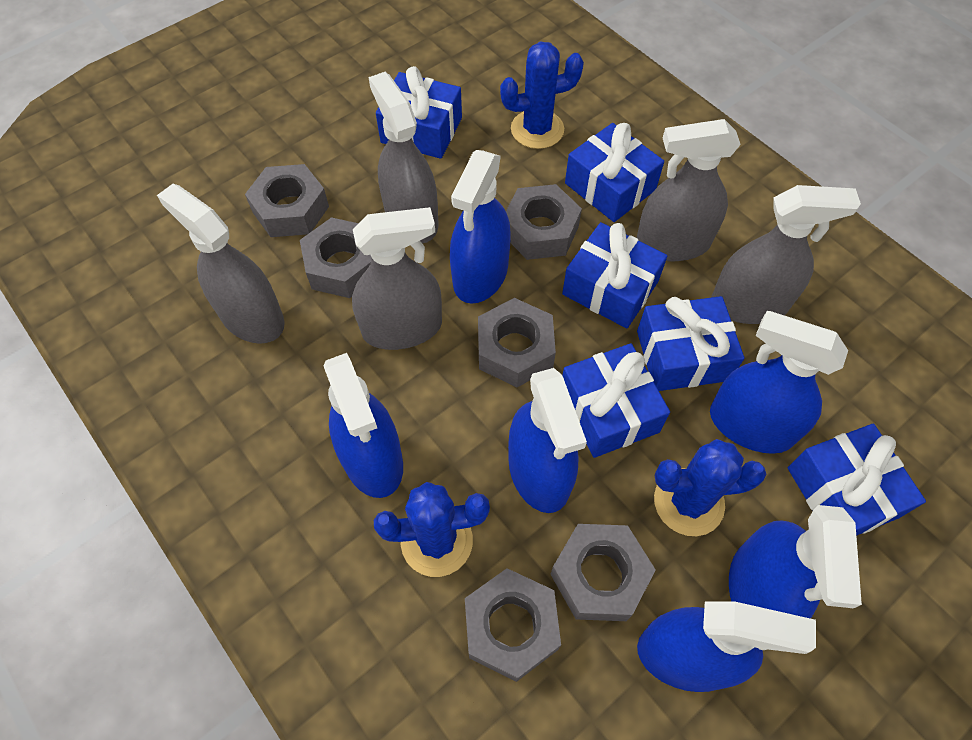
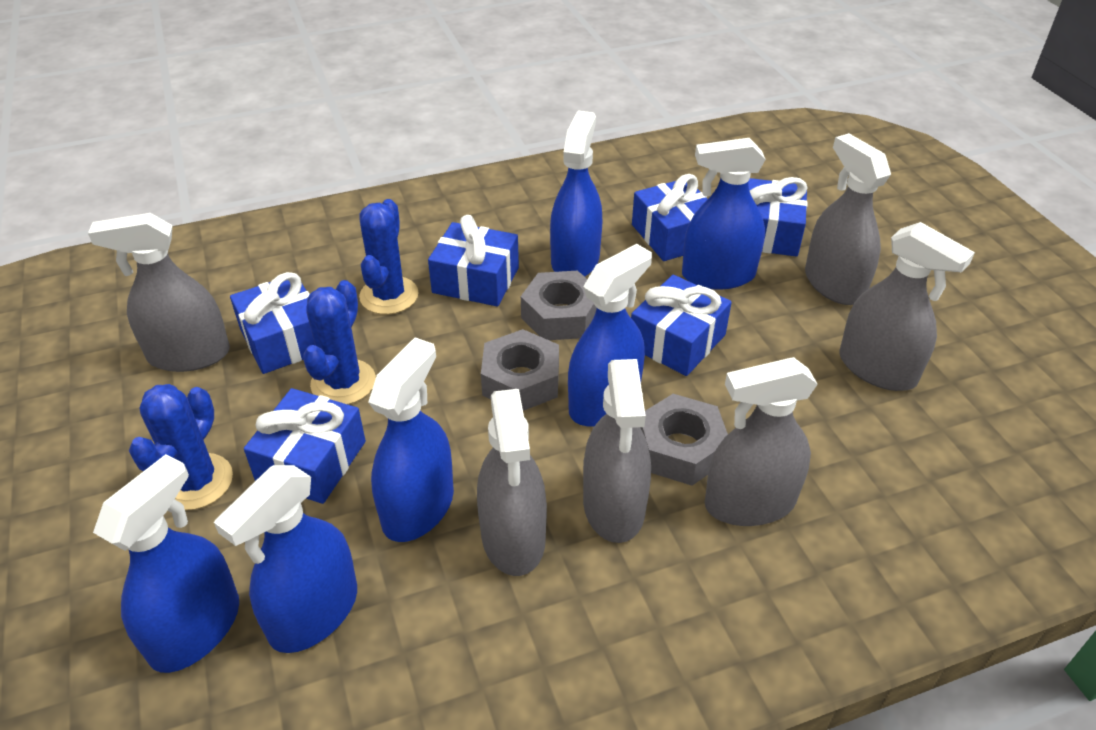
grey nut: 6 -> 3
grey spray bottle: 5 -> 6

